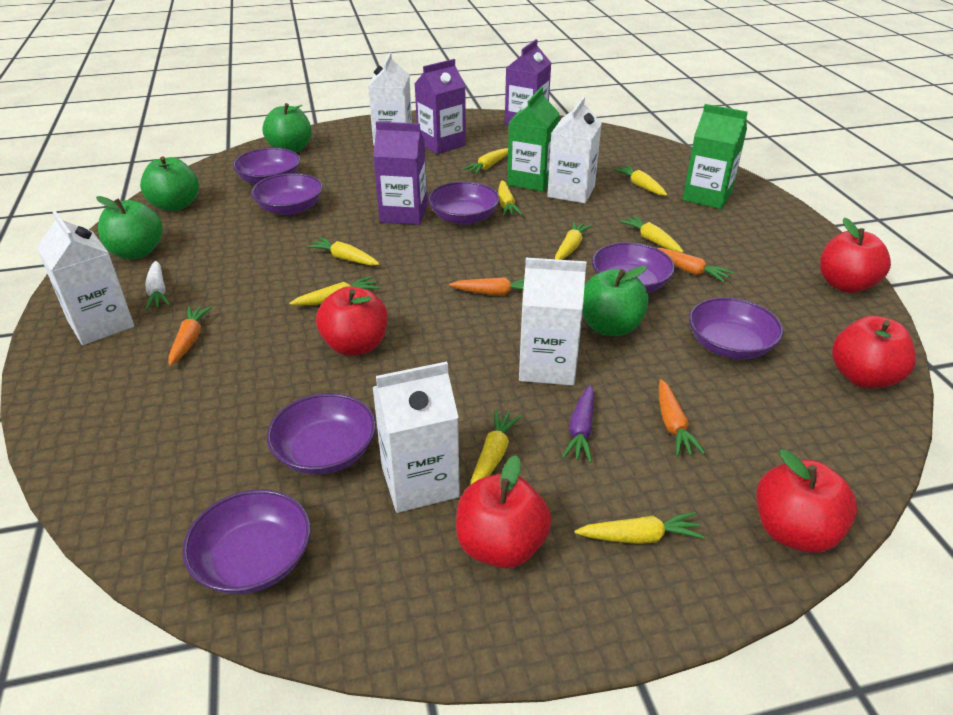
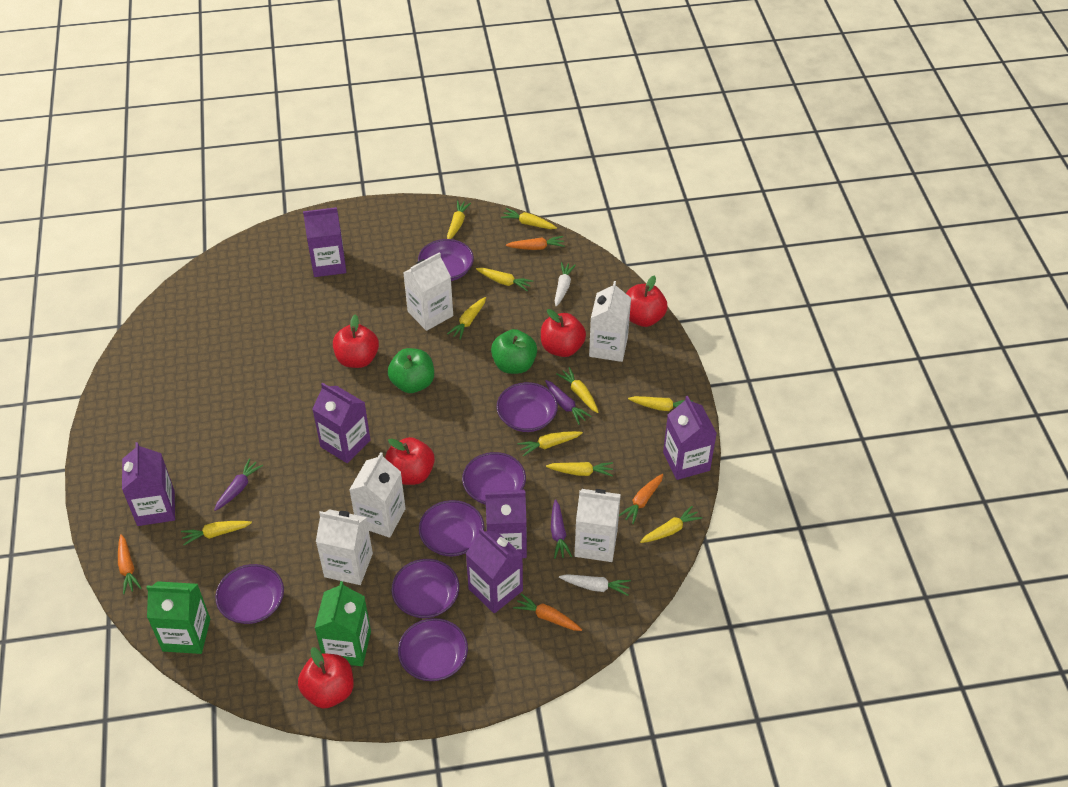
green apple: 4 -> 2
purple carrot: 1 -> 3
purple carton: 3 -> 6
white carrot: 1 -> 2
yellow carrot: 9 -> 10

